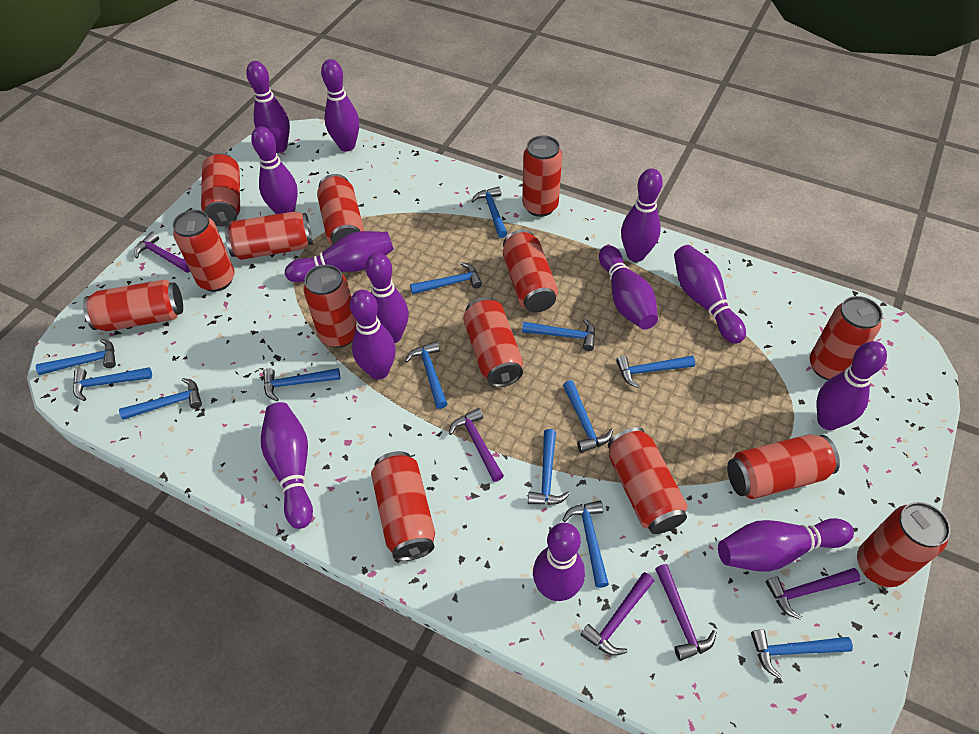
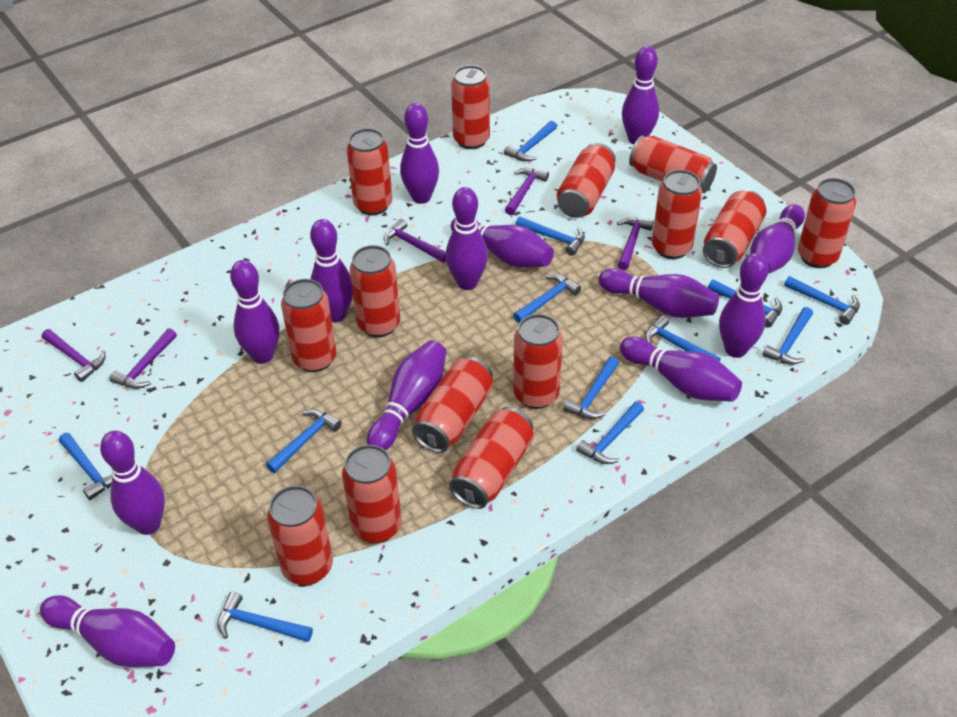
blue hammer: 13 -> 12

